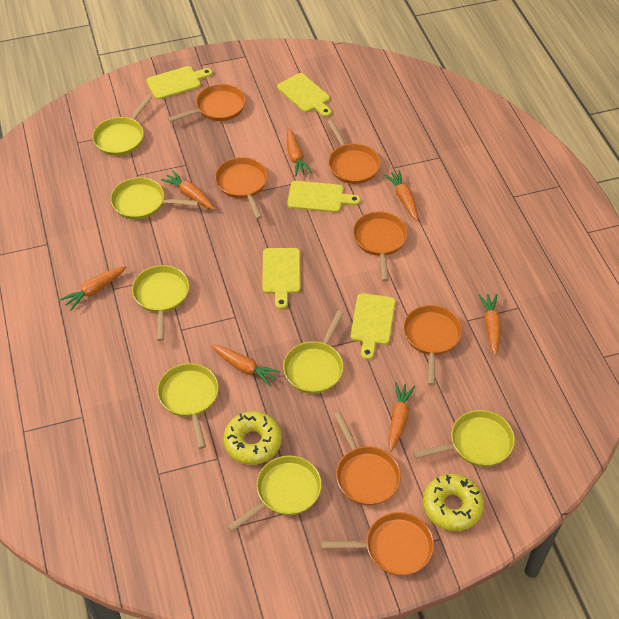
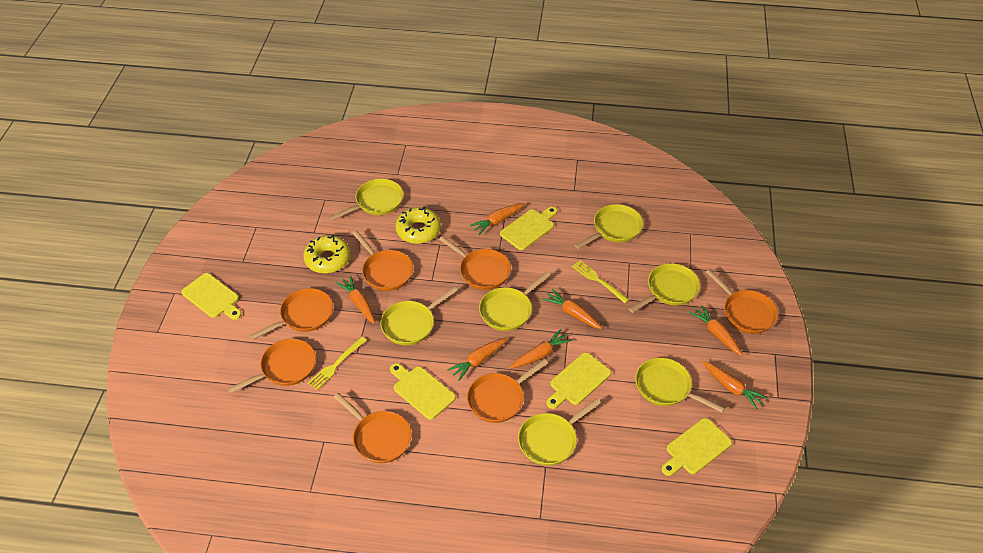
yellow fork: 0 -> 2

